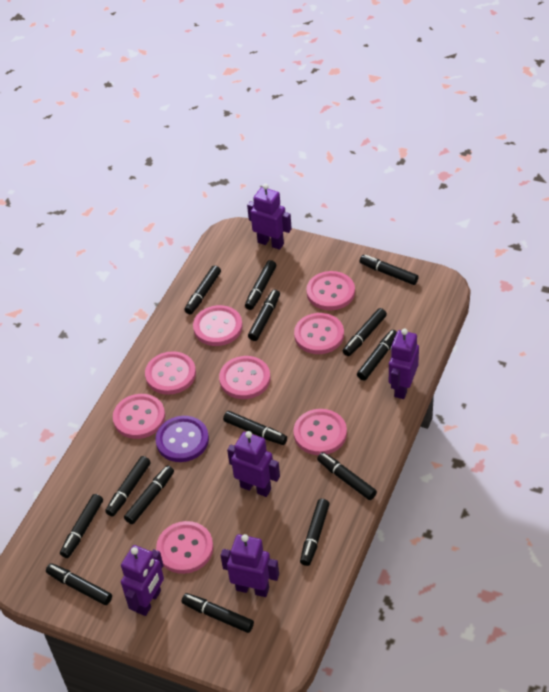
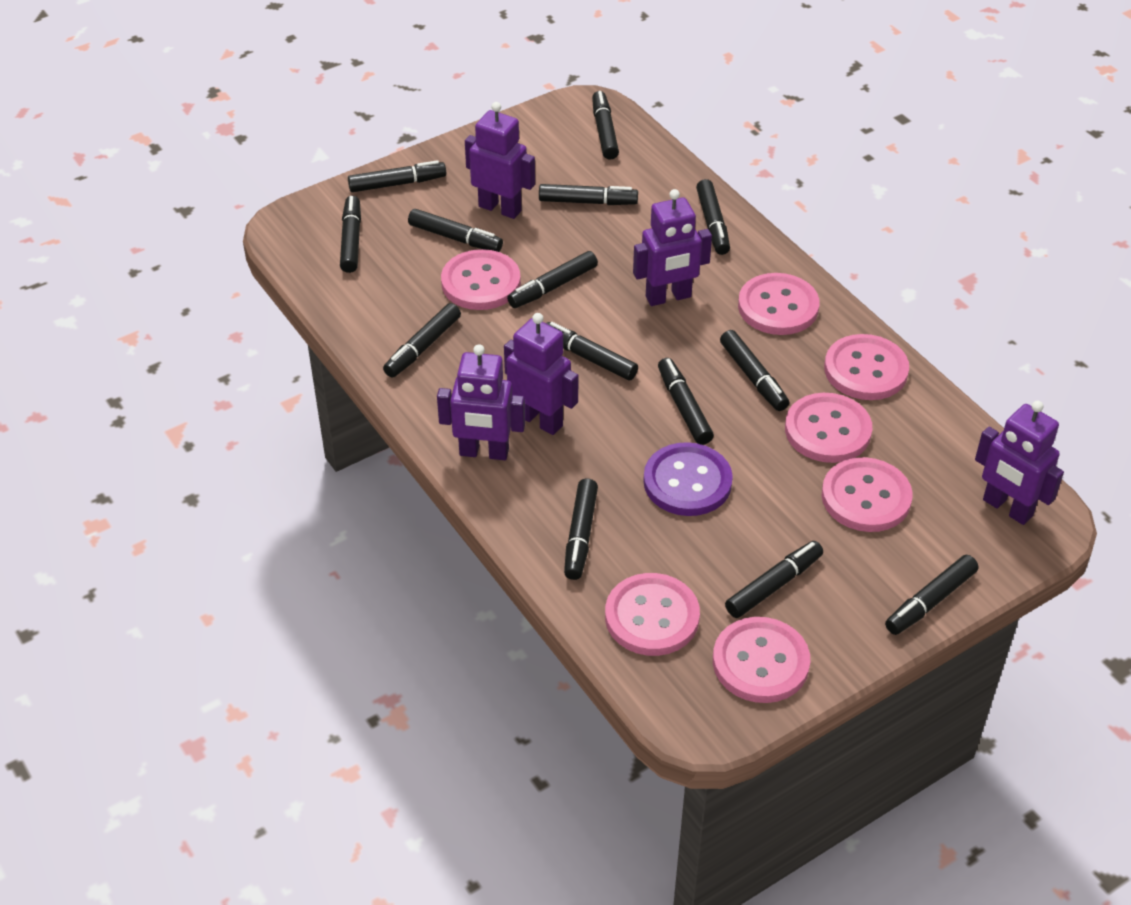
pink button: 8 -> 7

